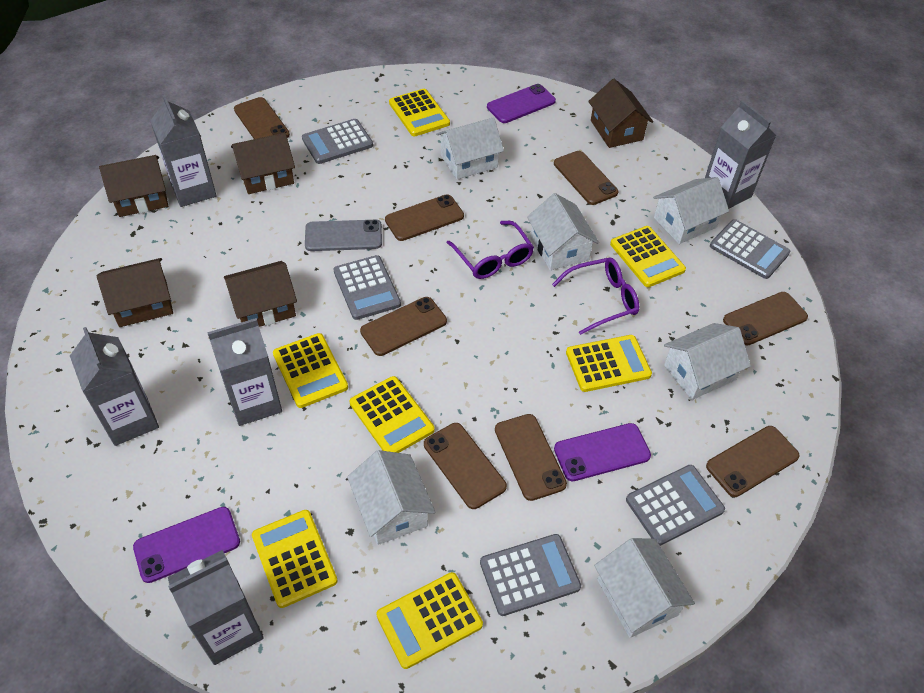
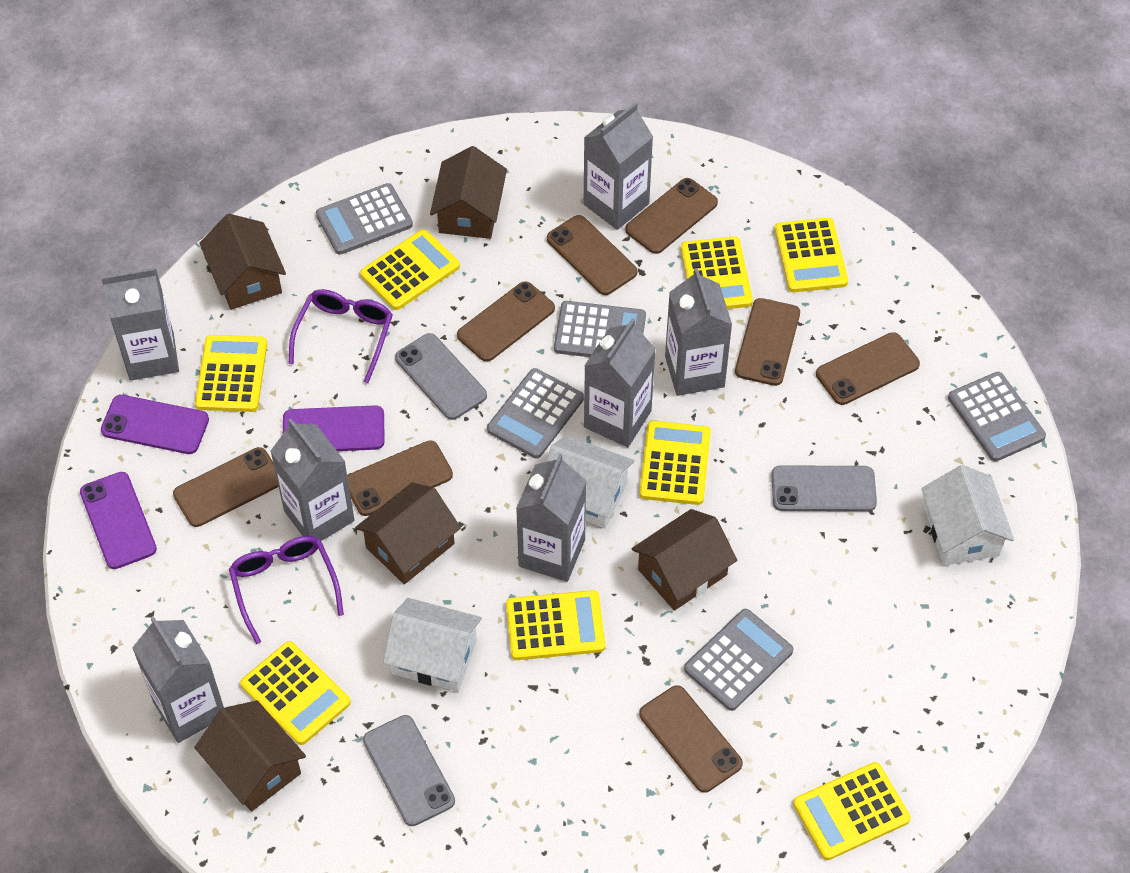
grey carton: 5 -> 7
grey phone: 1 -> 3
white house: 6 -> 3
yellow calculator: 7 -> 8

